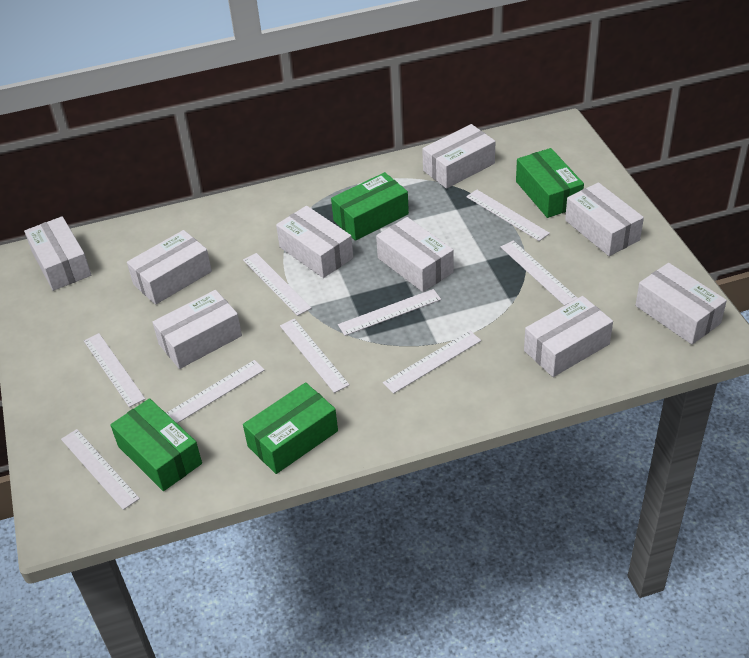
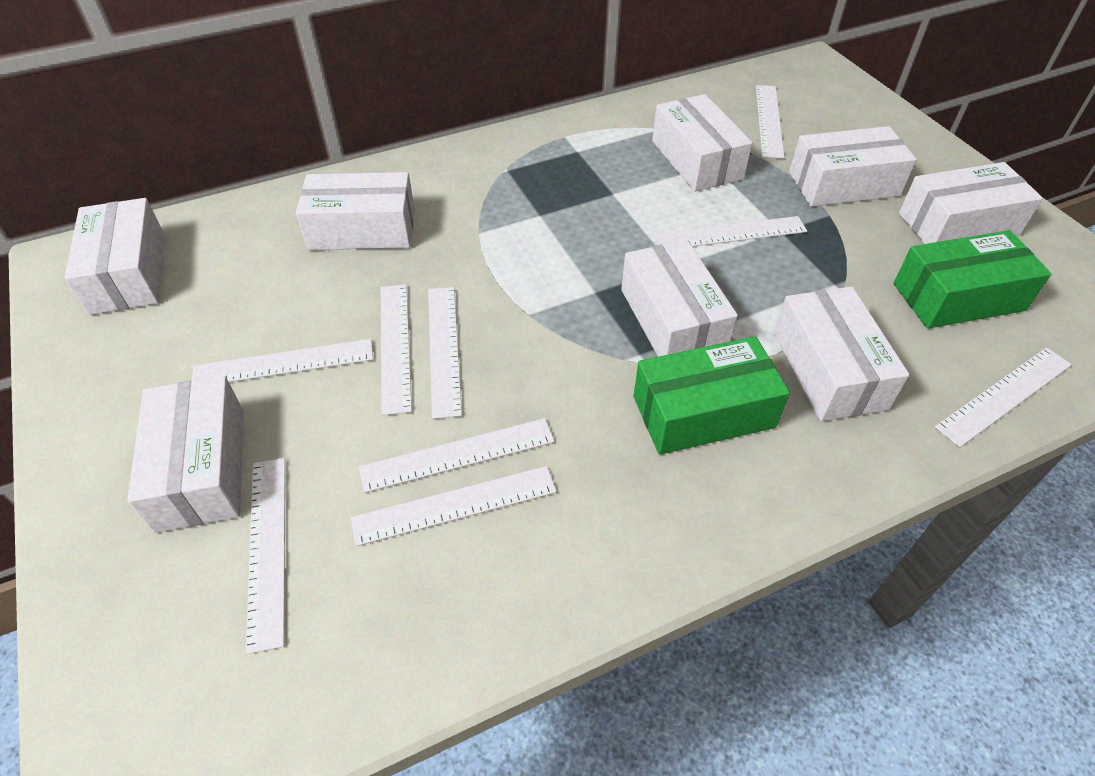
green box: 4 -> 2
white box: 9 -> 8

